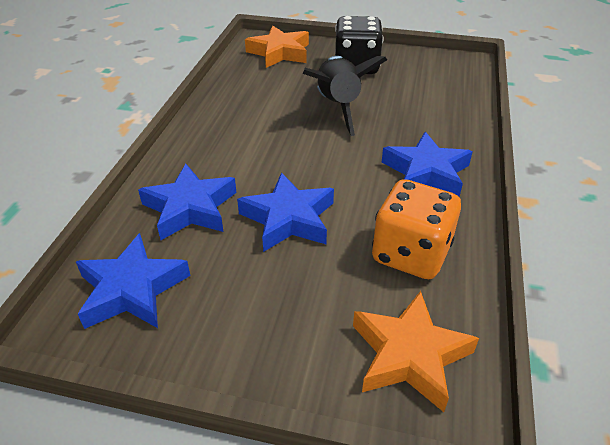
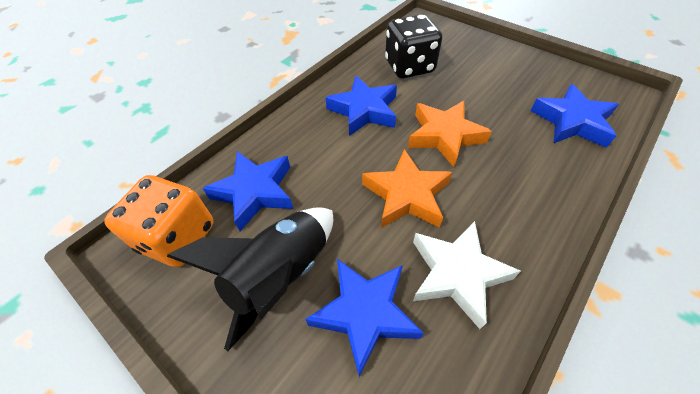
white star: 0 -> 1

